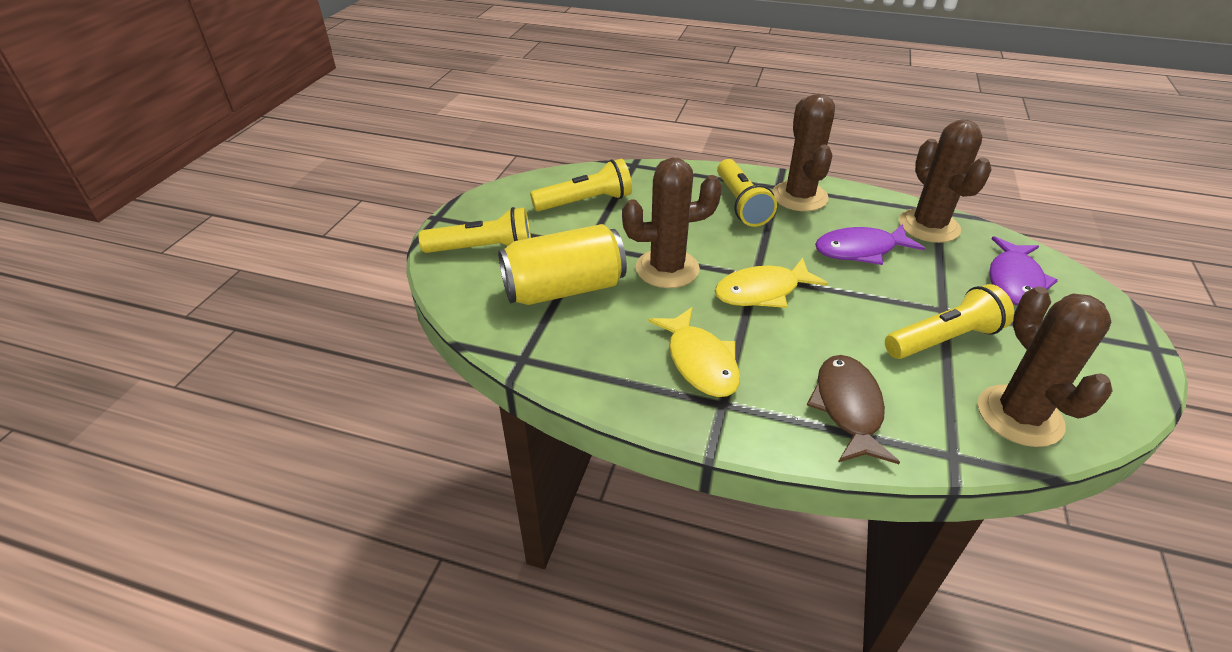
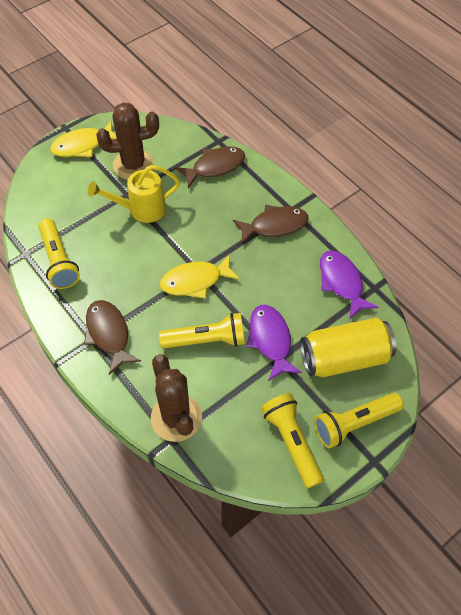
brown cactus: 4 -> 2
brown fish: 1 -> 3
yellow watering can: 0 -> 1

